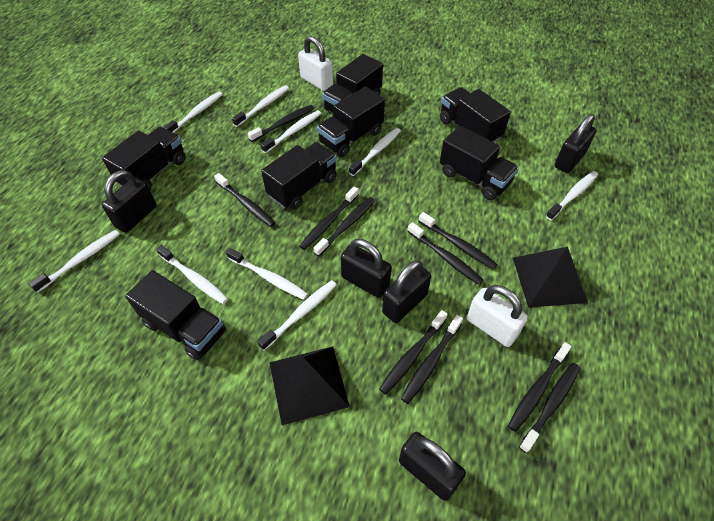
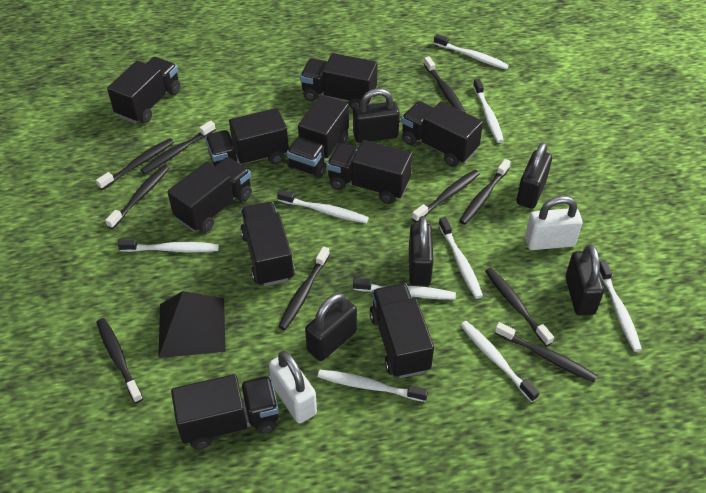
black pyramid: 2 -> 1
black truck: 7 -> 10

